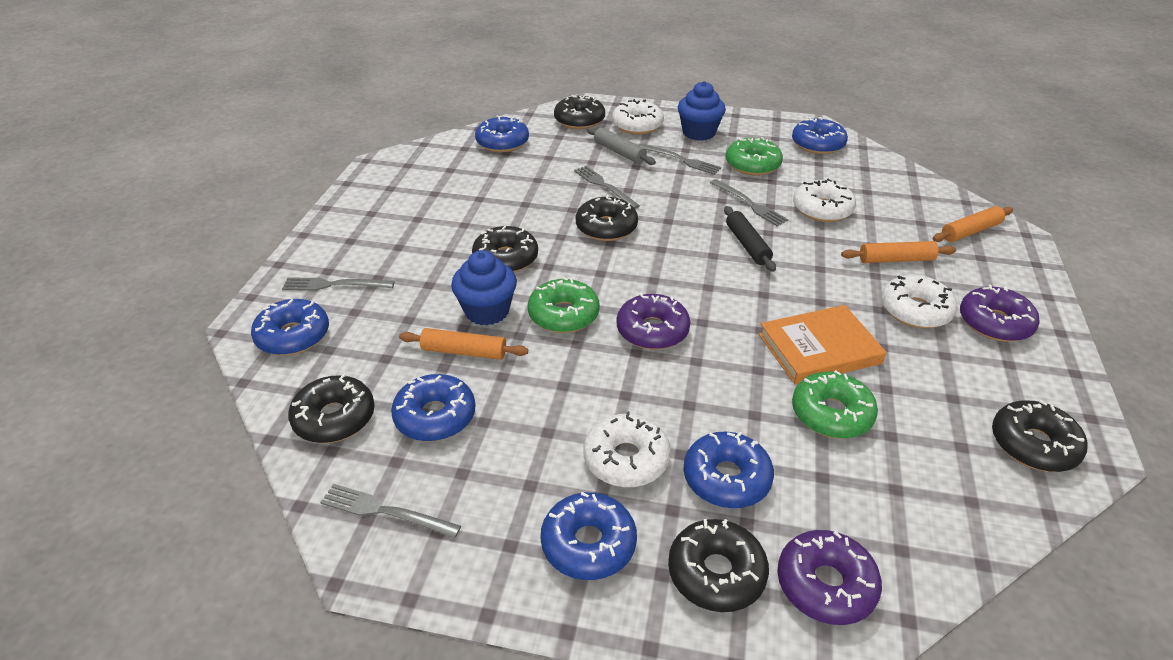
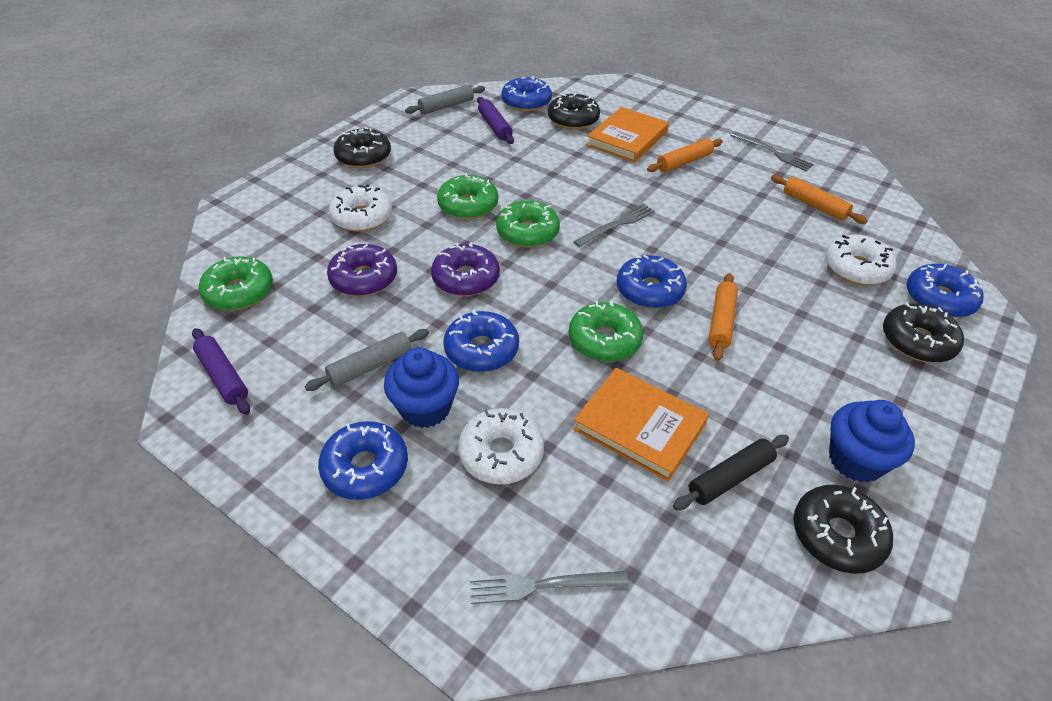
black donut: 6 -> 4
blue donut: 6 -> 5
green donut: 3 -> 4
grey fork: 5 -> 3
grey rolling pin: 1 -> 2
orange book: 1 -> 2
purple donut: 3 -> 2
purple rolling pin: 0 -> 2
white donut: 4 -> 3

